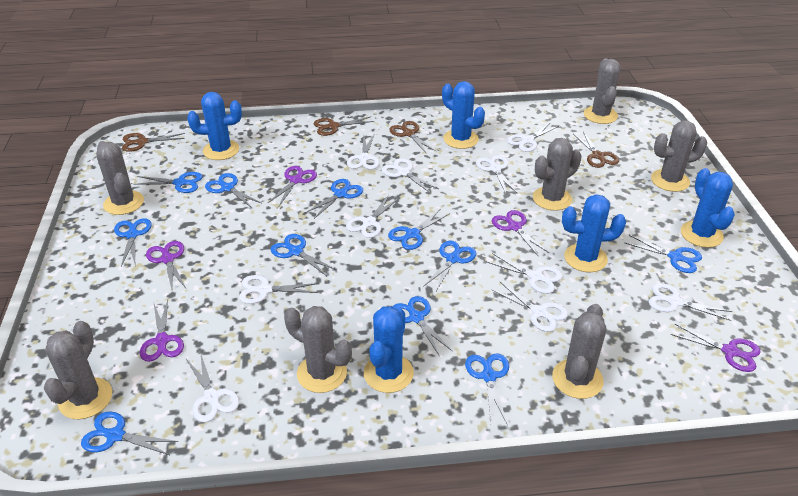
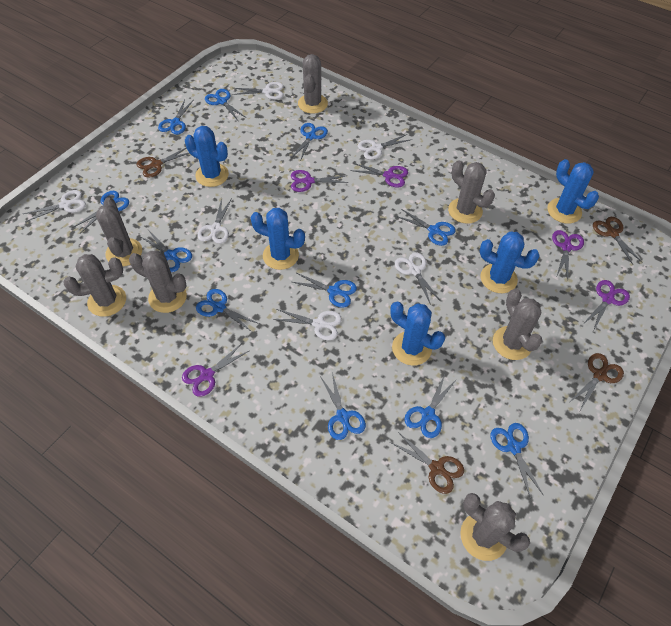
white scissors: 10 -> 6

